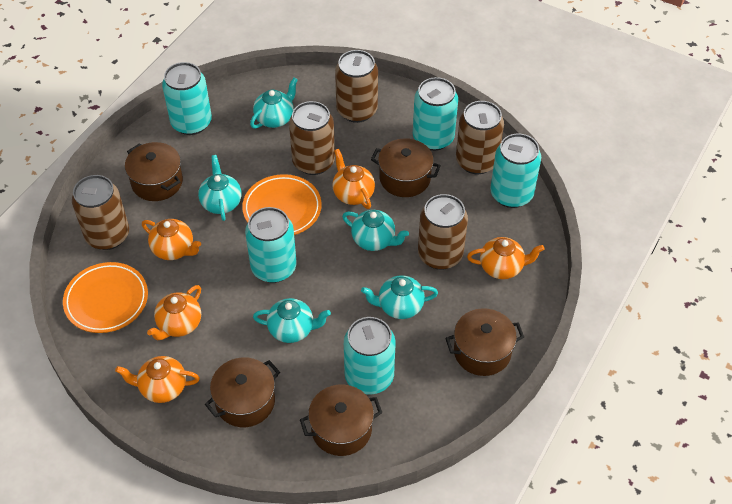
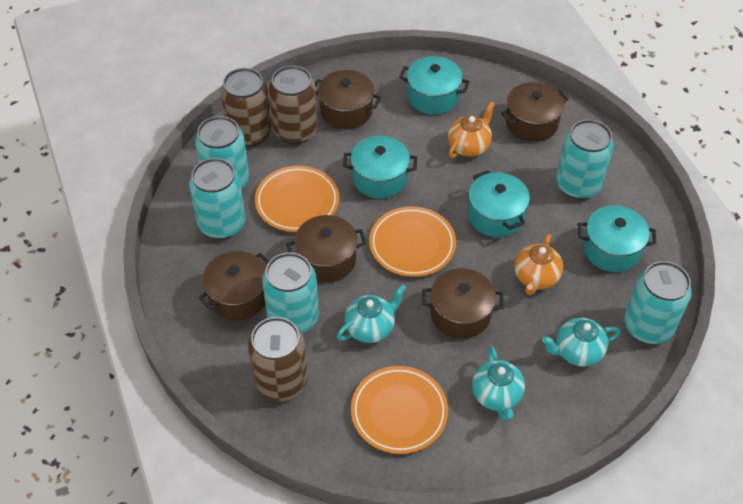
brown can: 5 -> 3
orange plate: 2 -> 3
orange teapot: 5 -> 2
turquoise pot: 0 -> 4
turquoise teapot: 5 -> 3

